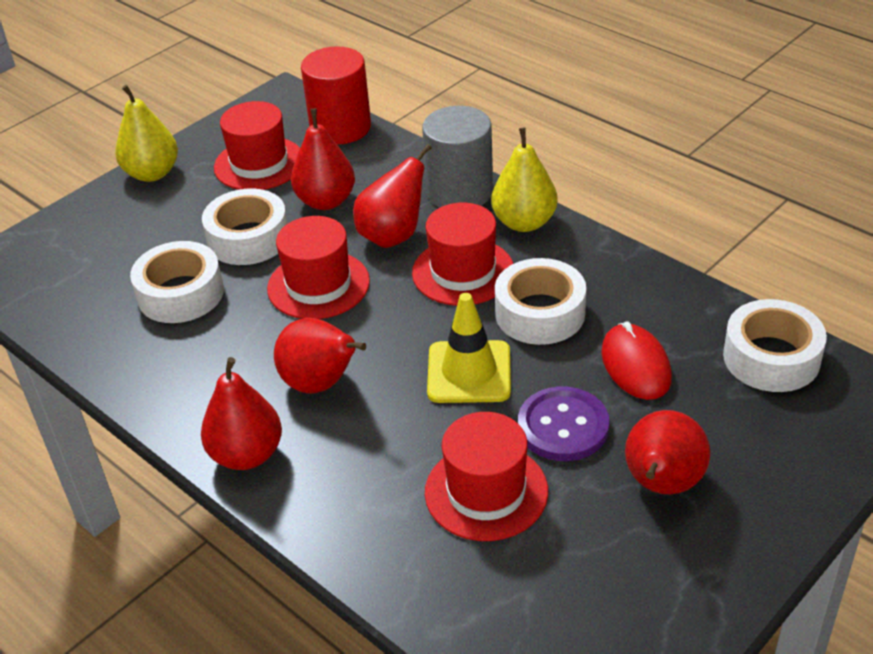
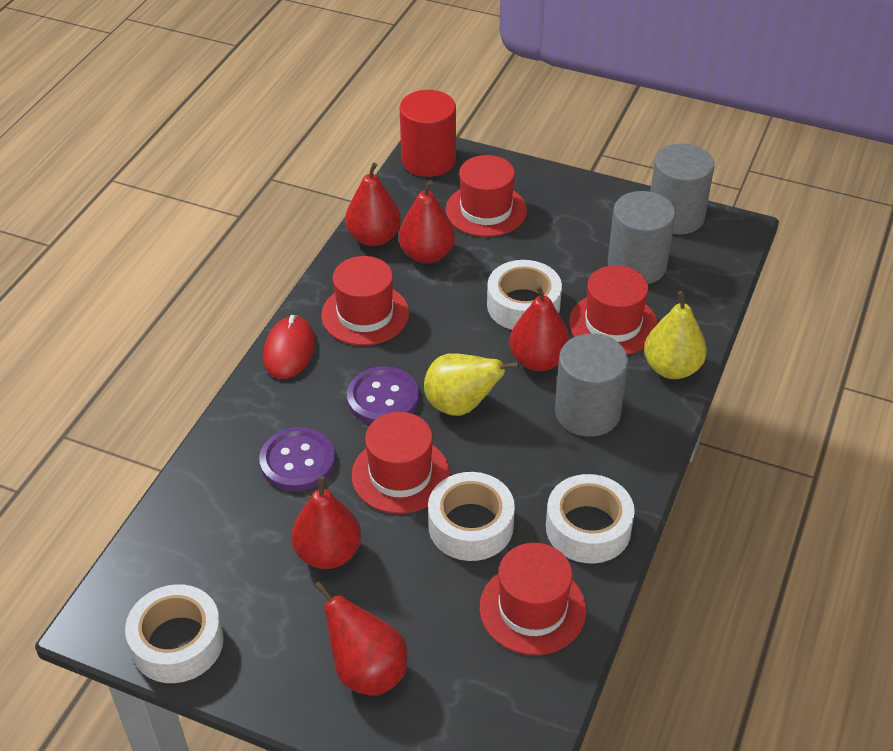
grey cylinder: 1 -> 3
purple button: 1 -> 2
red hat: 4 -> 5
yellow traffic cone: 1 -> 0

